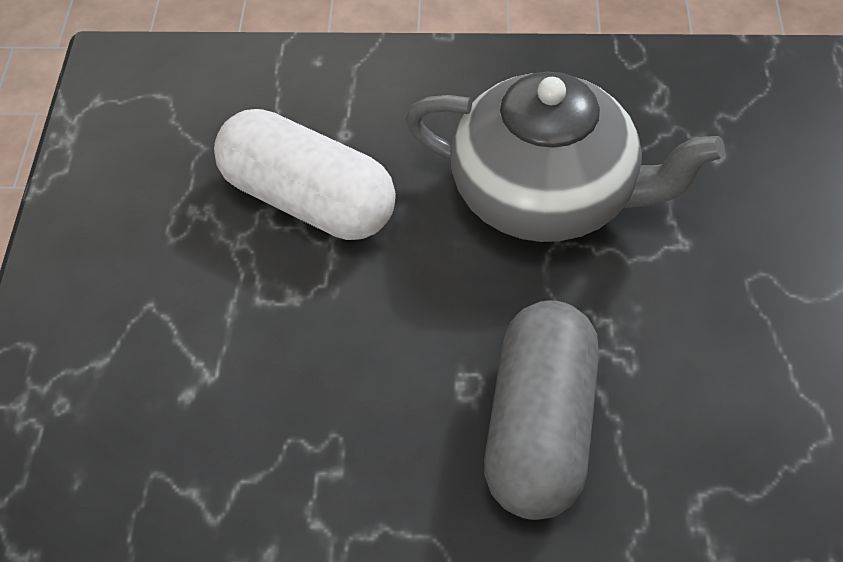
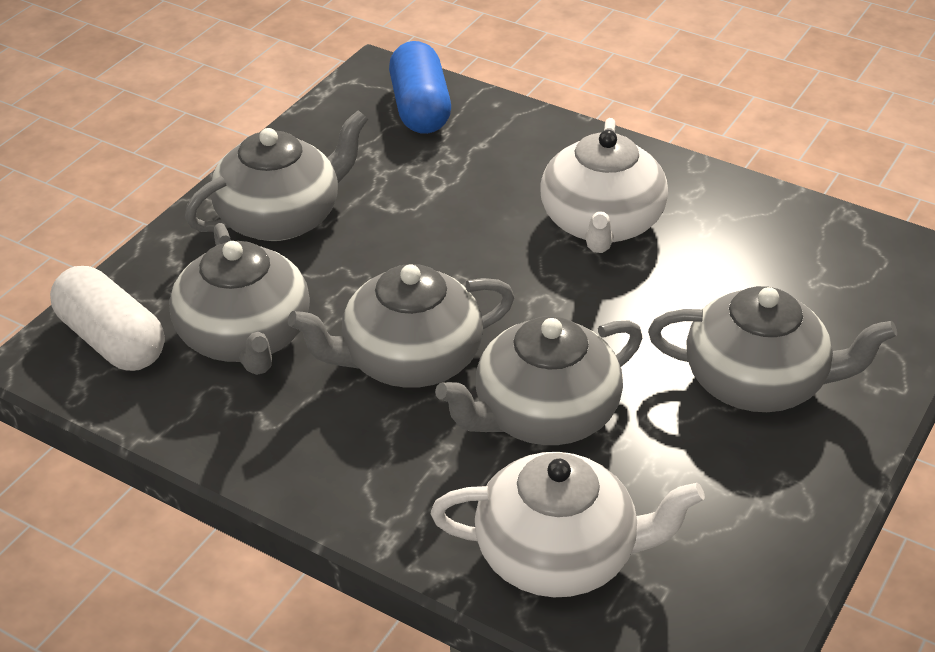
blue capsule: 0 -> 1
grey capsule: 1 -> 0
grey teapot: 1 -> 5
white teapot: 0 -> 2

